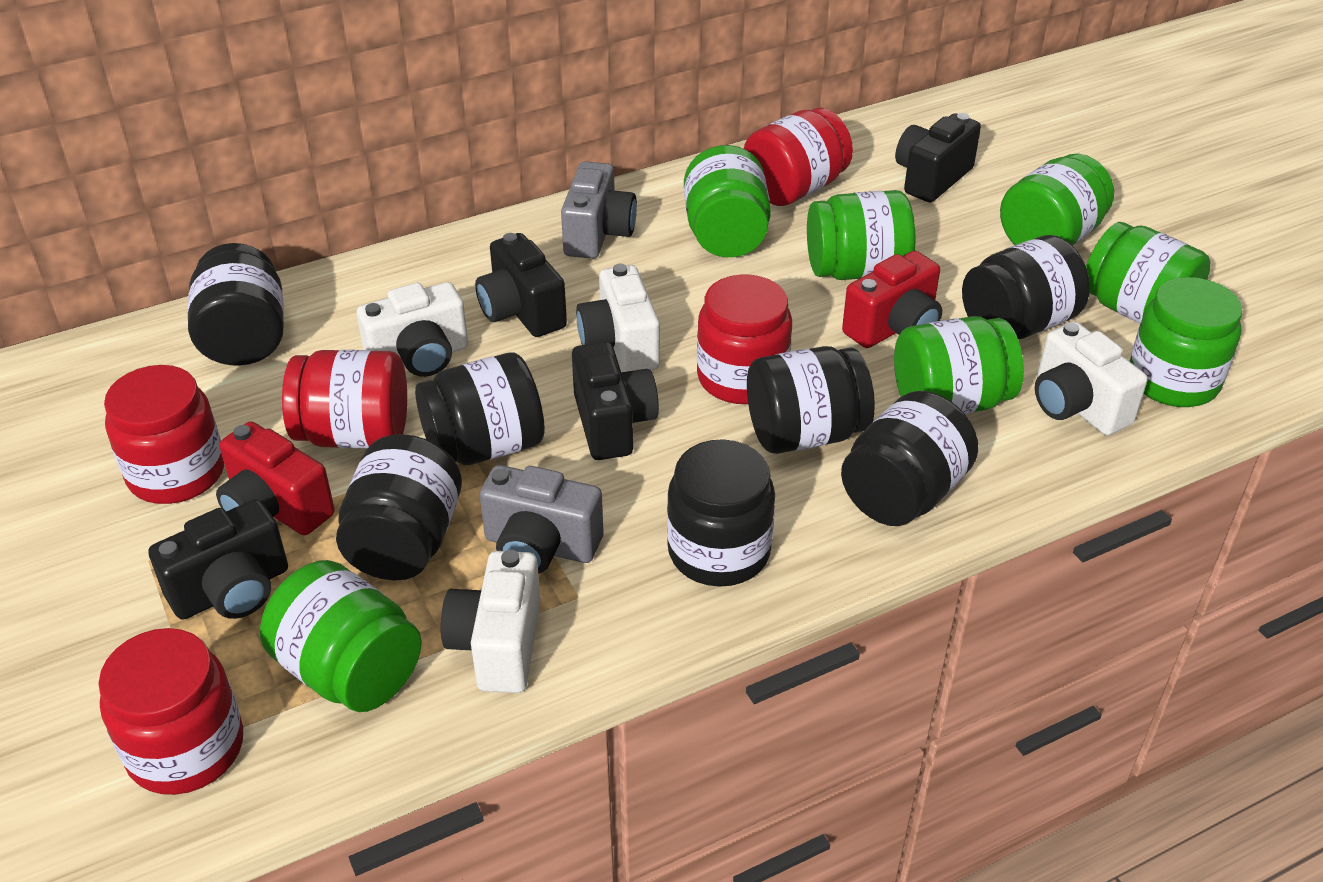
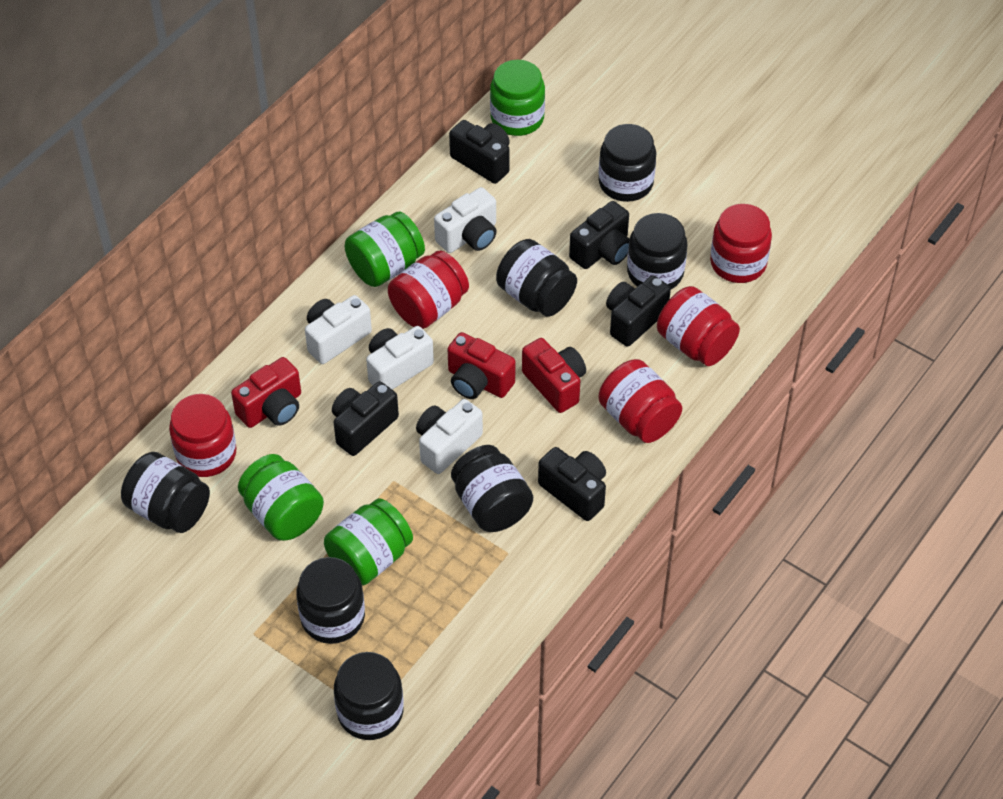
black camera: 4 -> 5
green jar: 7 -> 4
grey camera: 2 -> 0
red camera: 2 -> 3

